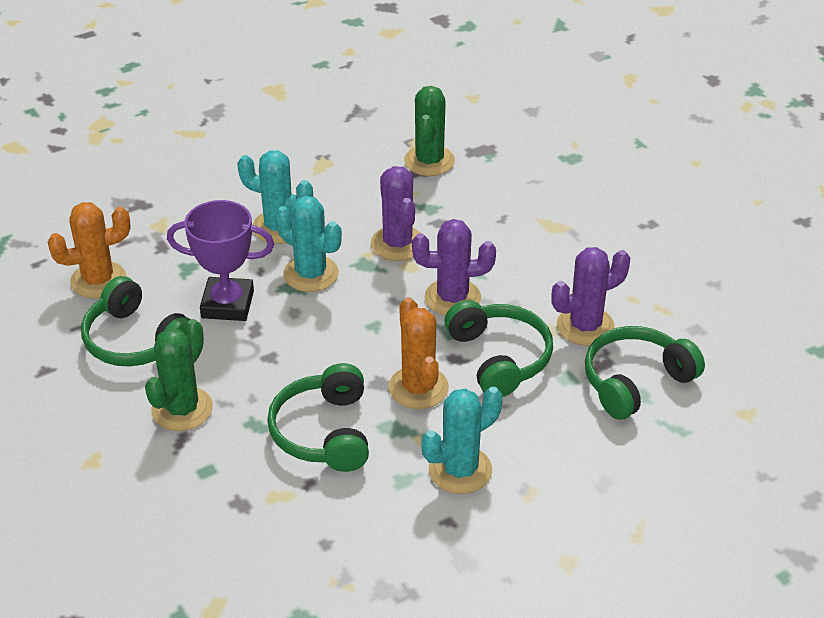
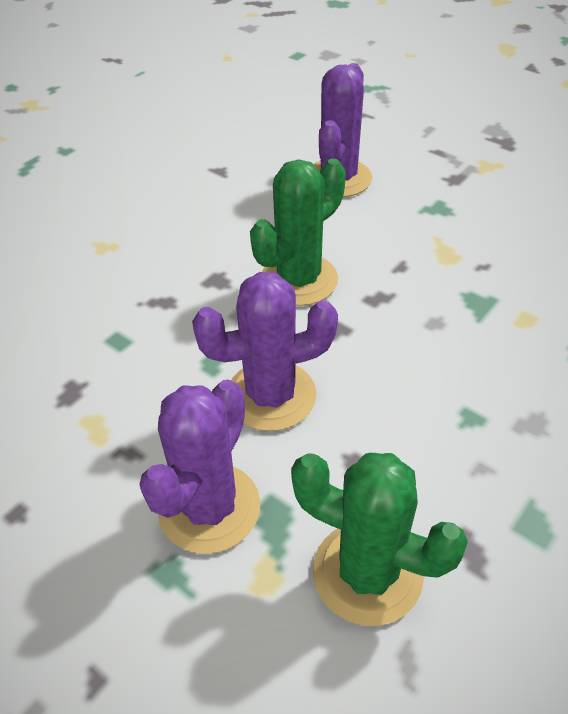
green headphones: 4 -> 0
orange cactus: 2 -> 0
purple trophy: 1 -> 0
turquoise cactus: 3 -> 0

